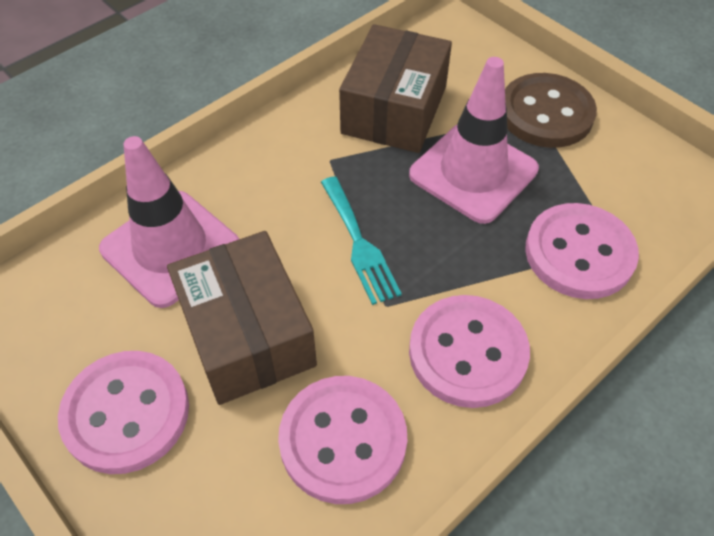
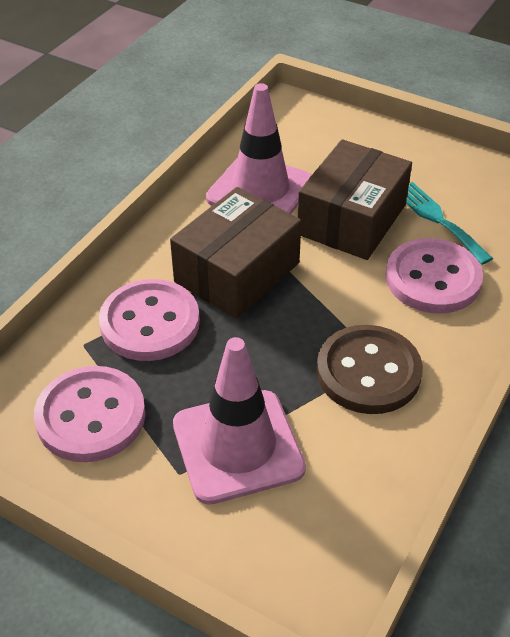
pink button: 4 -> 3

